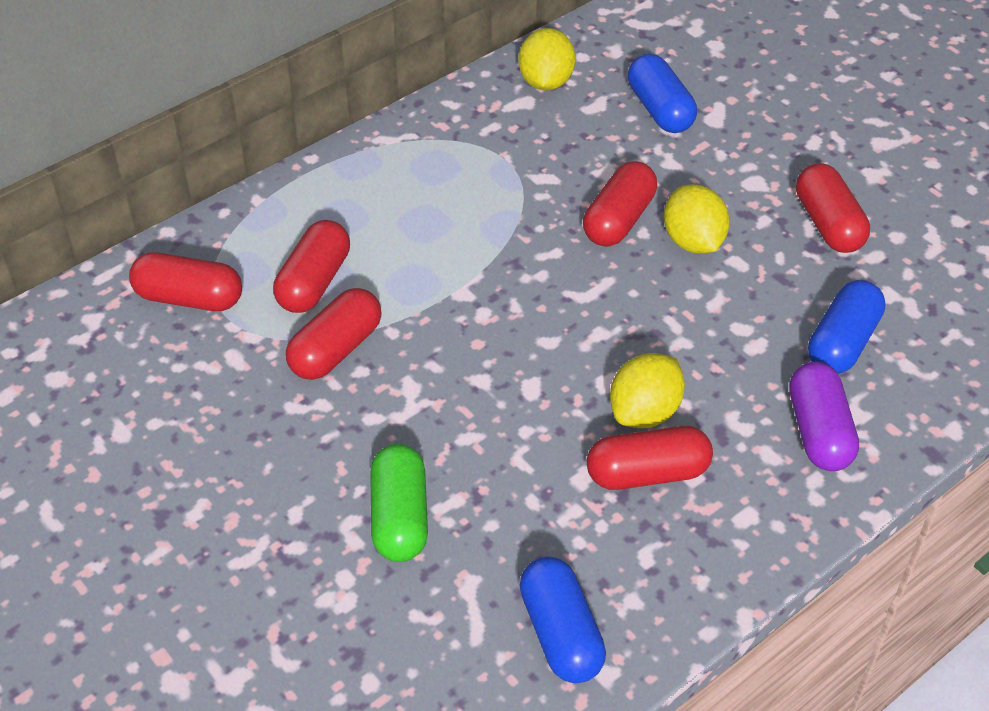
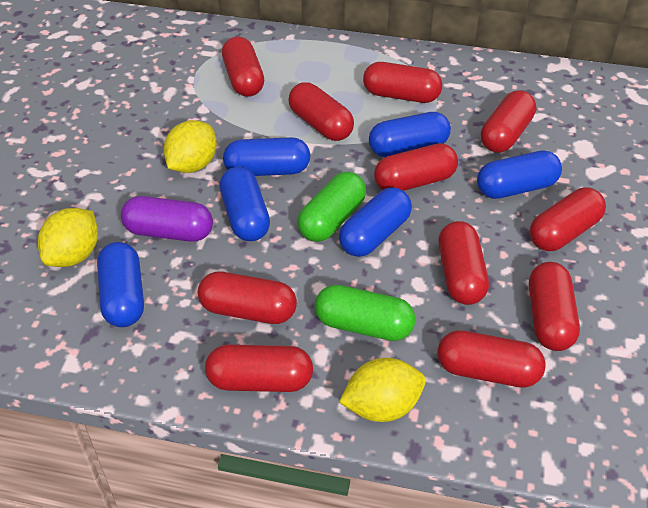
blue capsule: 3 -> 6
green capsule: 1 -> 2
red capsule: 6 -> 11

